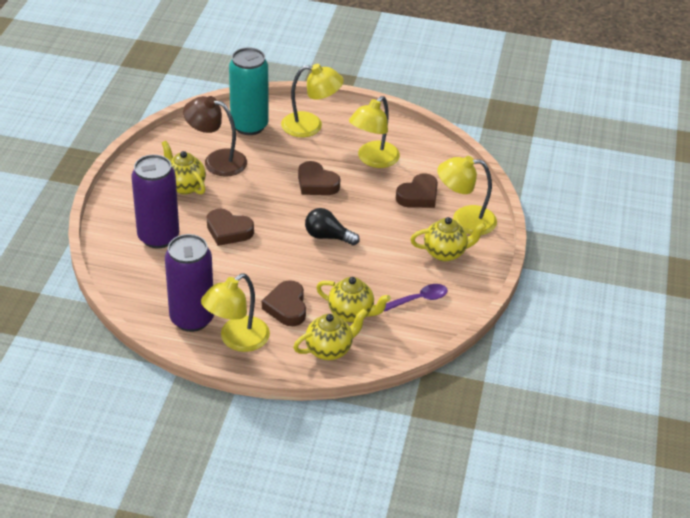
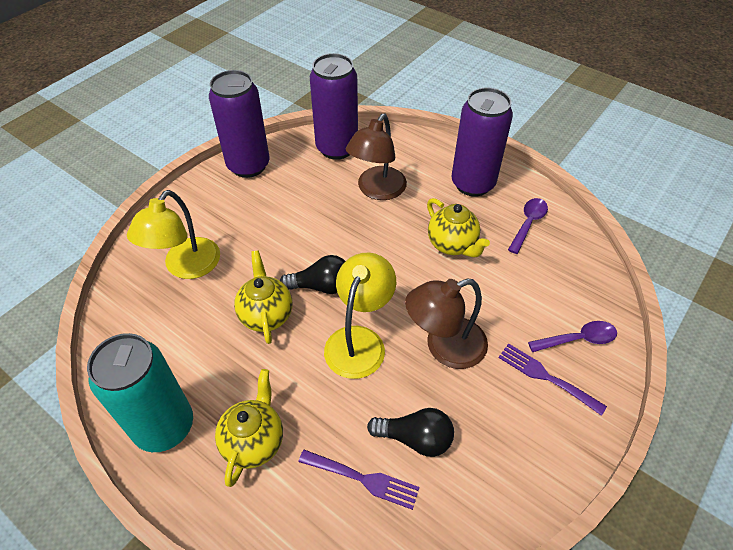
black light bulb: 1 -> 2
brown heart: 4 -> 0
brown lamp: 1 -> 2
purple can: 2 -> 3
purple fork: 0 -> 2
purple spoon: 1 -> 2
yellow lamp: 4 -> 2
yellow teapot: 4 -> 3

